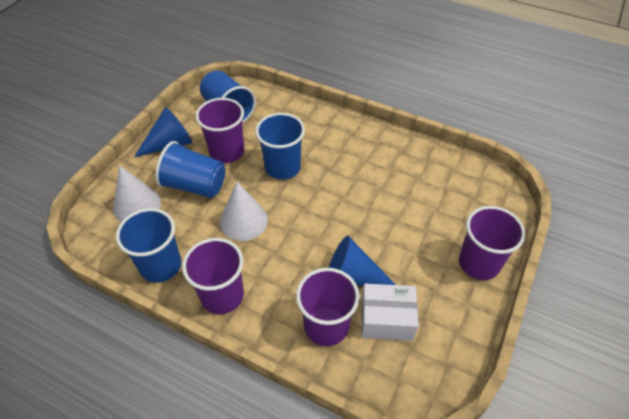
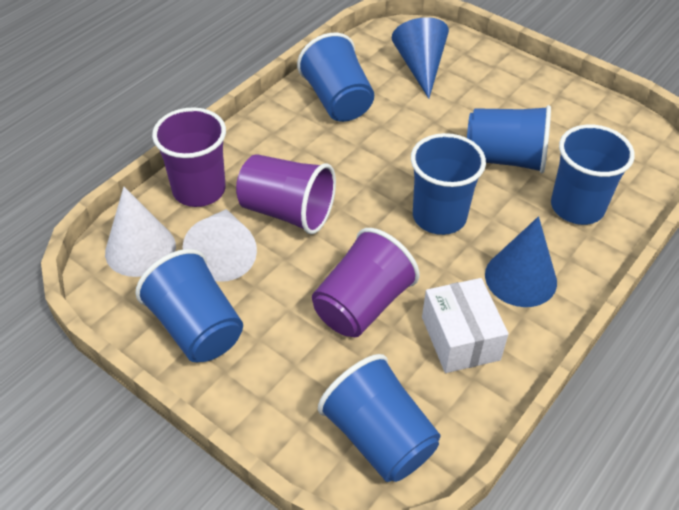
blue cup: 4 -> 6
purple cup: 4 -> 3

